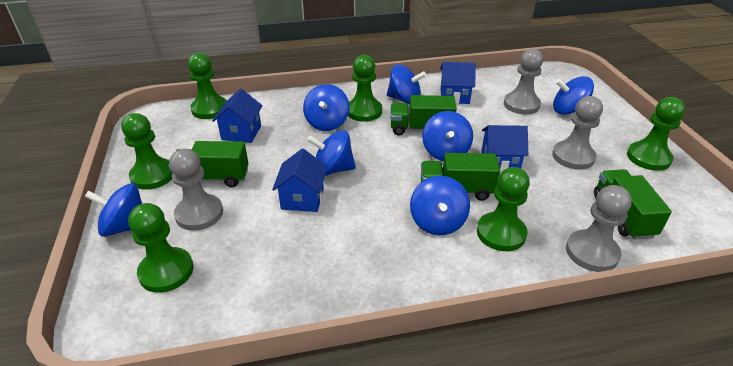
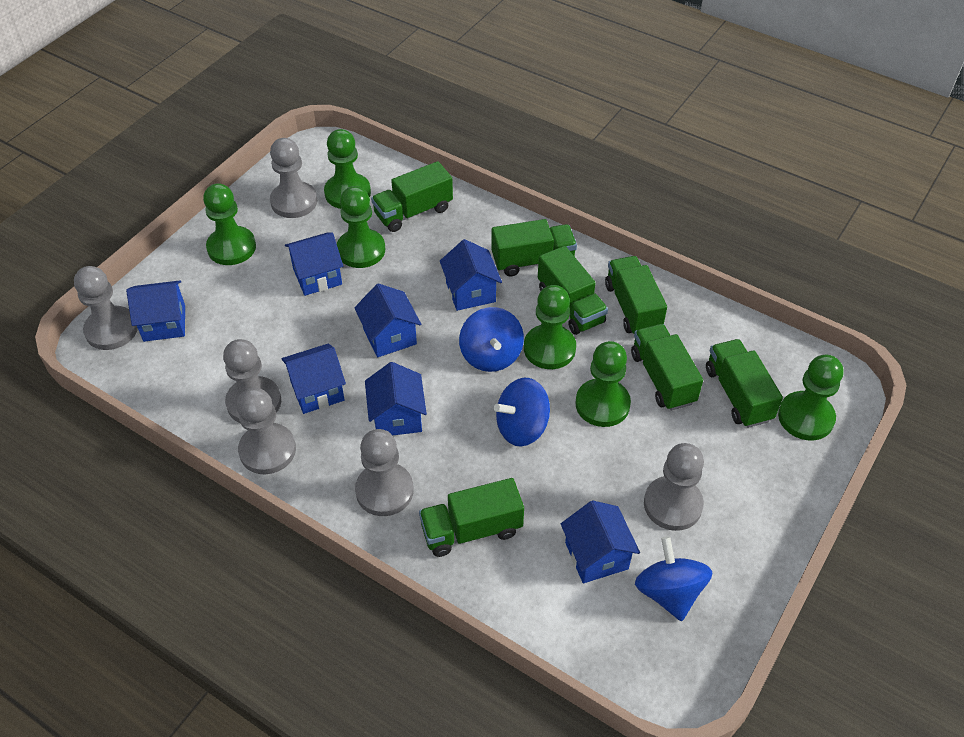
blue house: 4 -> 7
blue spinning top: 7 -> 3
green truck: 4 -> 7
grey pawn: 4 -> 6

